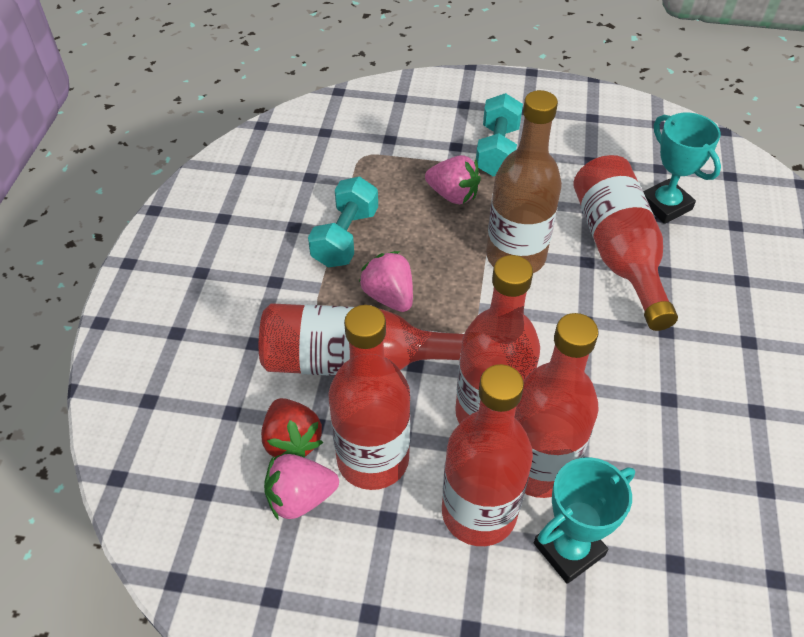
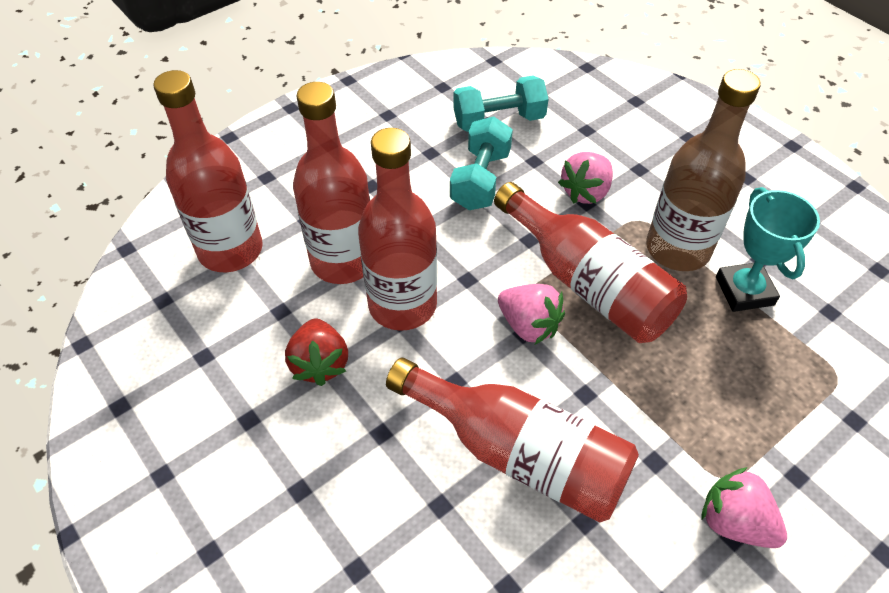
red bottle: 6 -> 5
turquoise trophy: 2 -> 1

